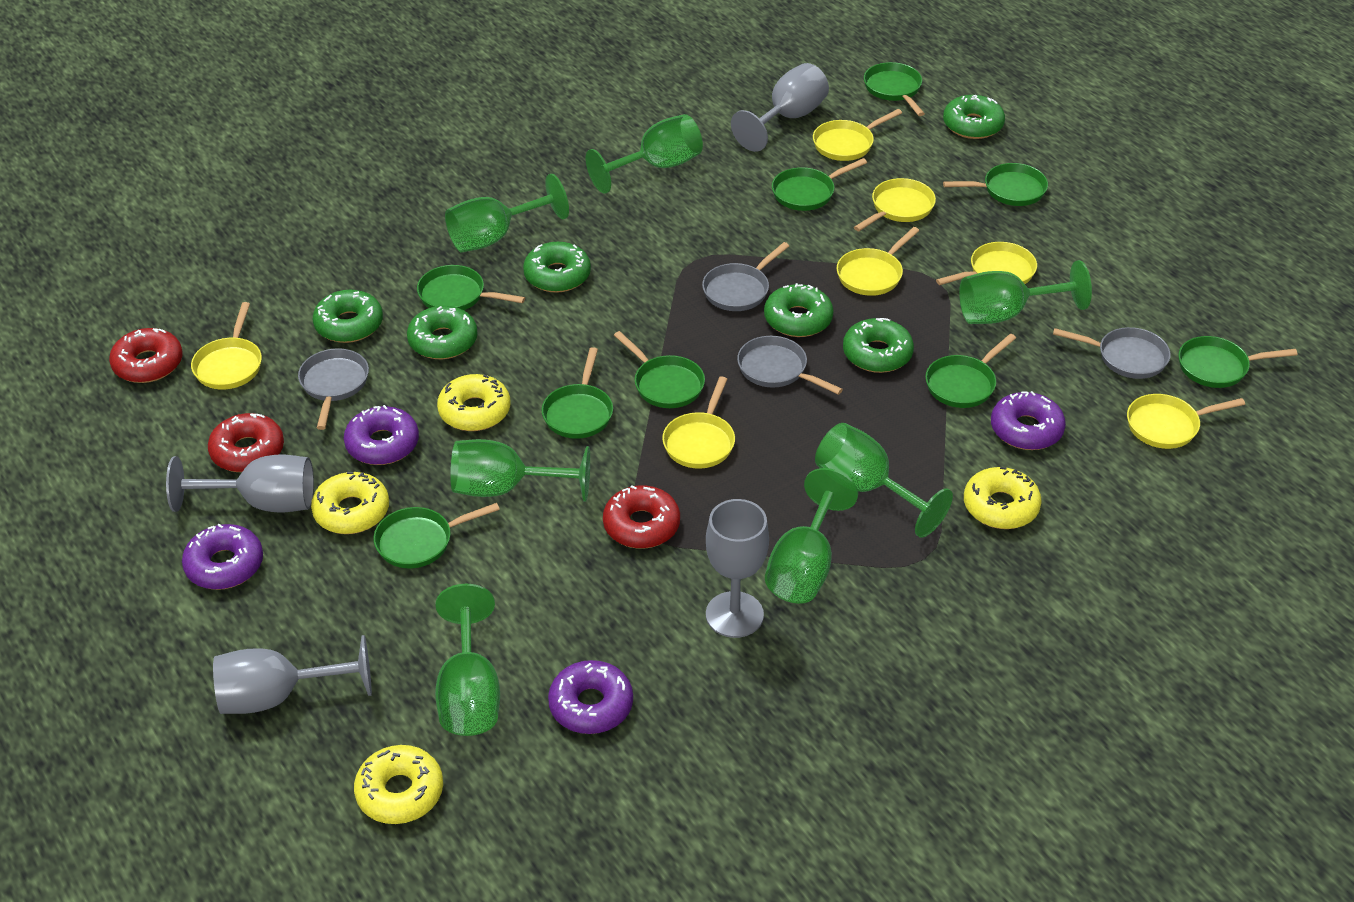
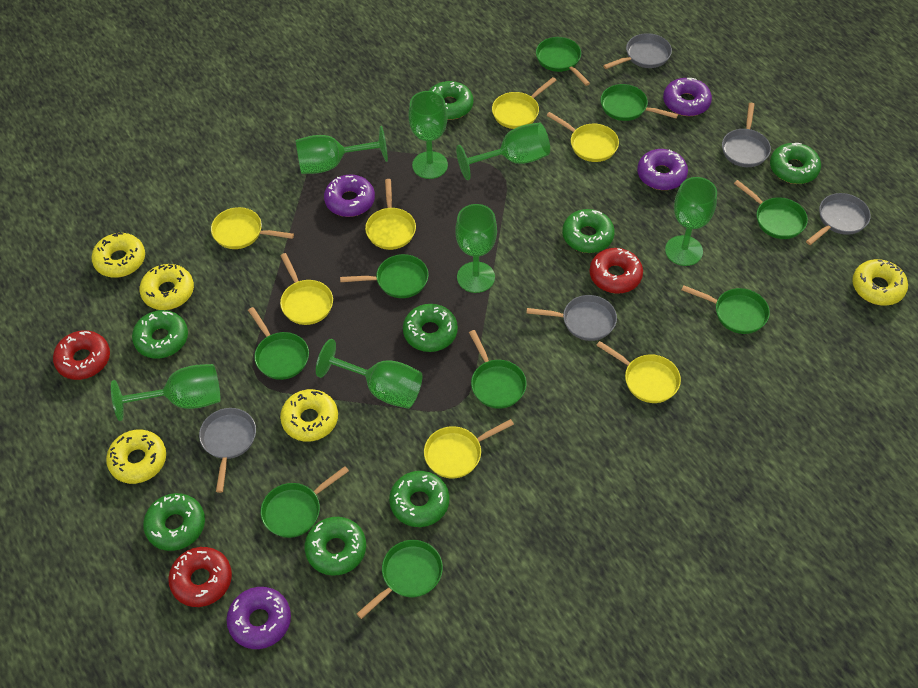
green donut: 6 -> 8
grey goblet: 4 -> 0
grey pan: 4 -> 5
yellow donut: 4 -> 5

